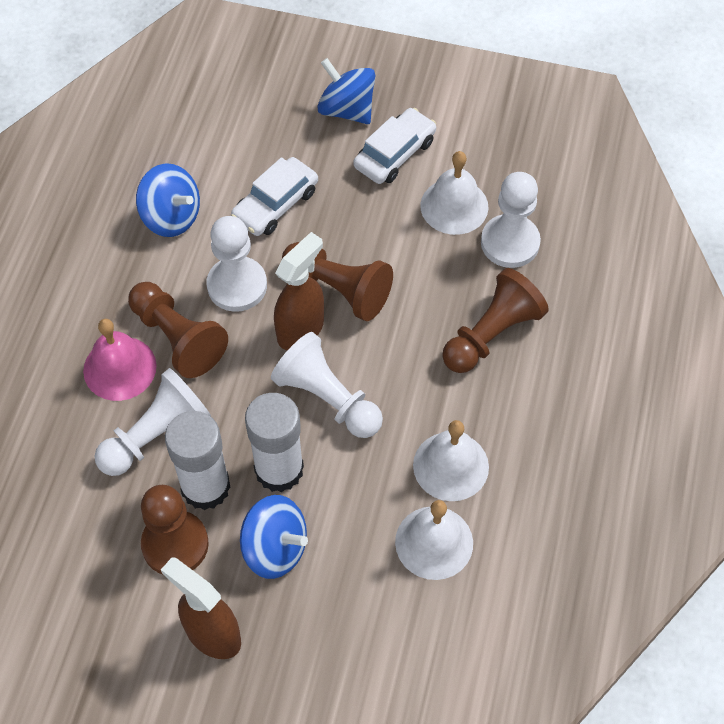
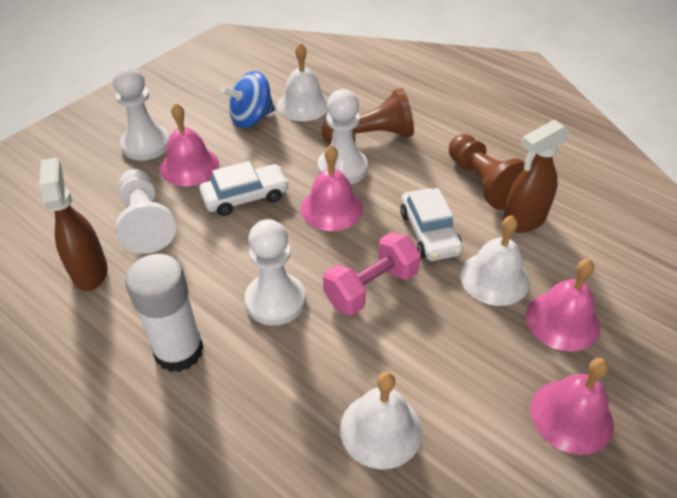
blue spinning top: 3 -> 1
brown pawn: 4 -> 2
pink bell: 1 -> 4
pink dumbbell: 0 -> 1
white glue stick: 2 -> 1

